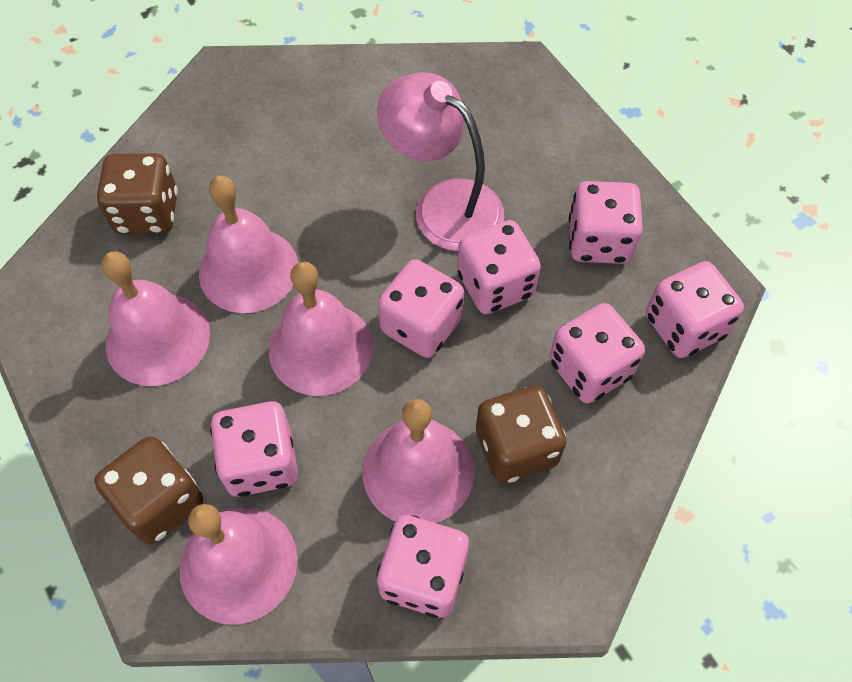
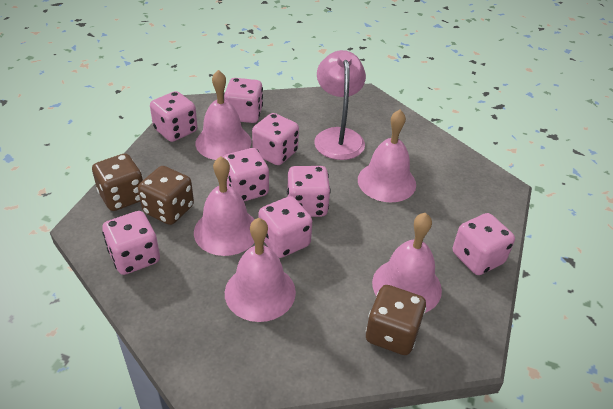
pink dice: 7 -> 8

